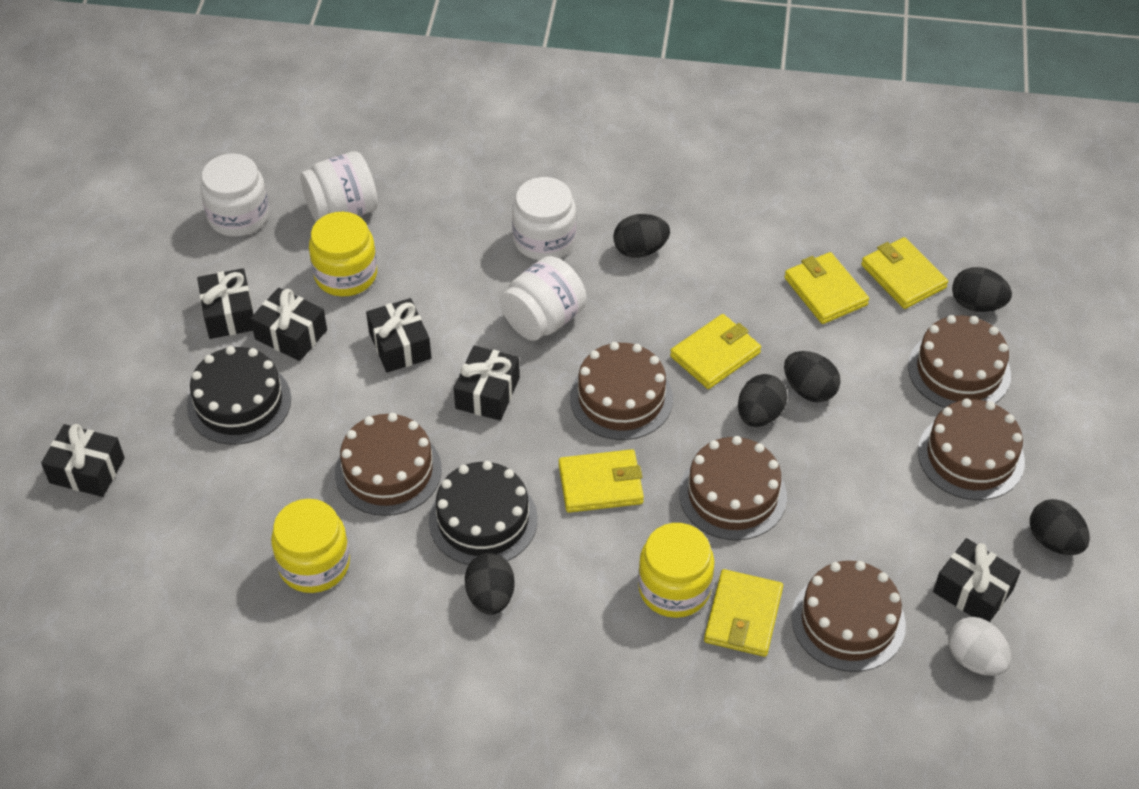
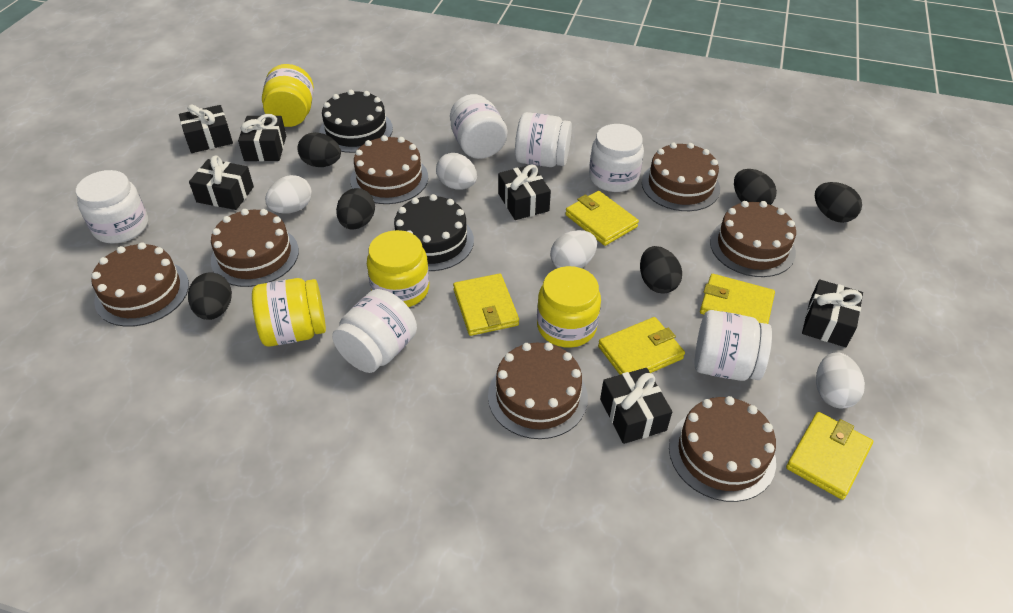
brown cake: 6 -> 7
white egg: 1 -> 4
white jar: 4 -> 6
yellow jar: 3 -> 4

